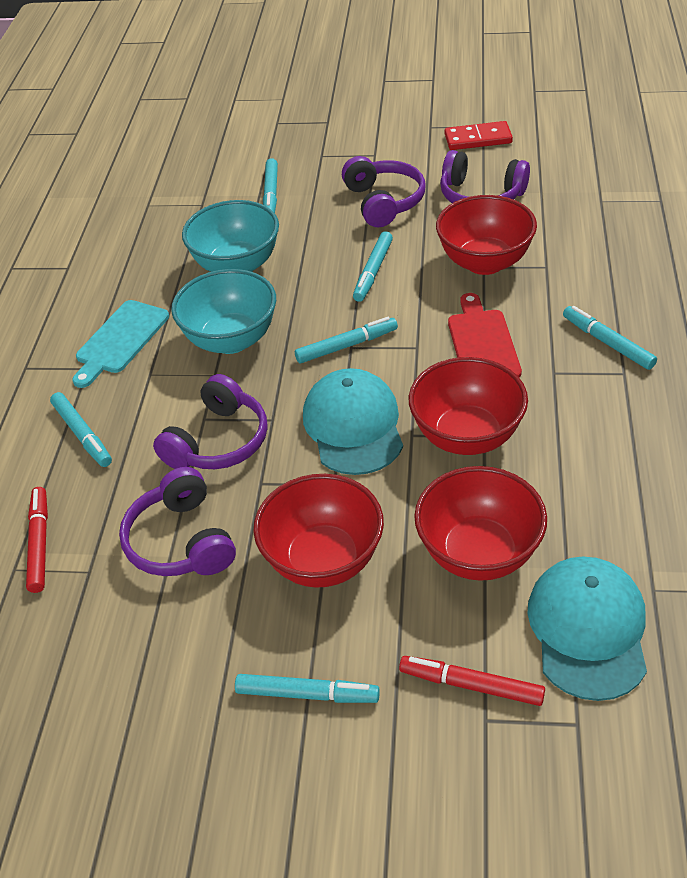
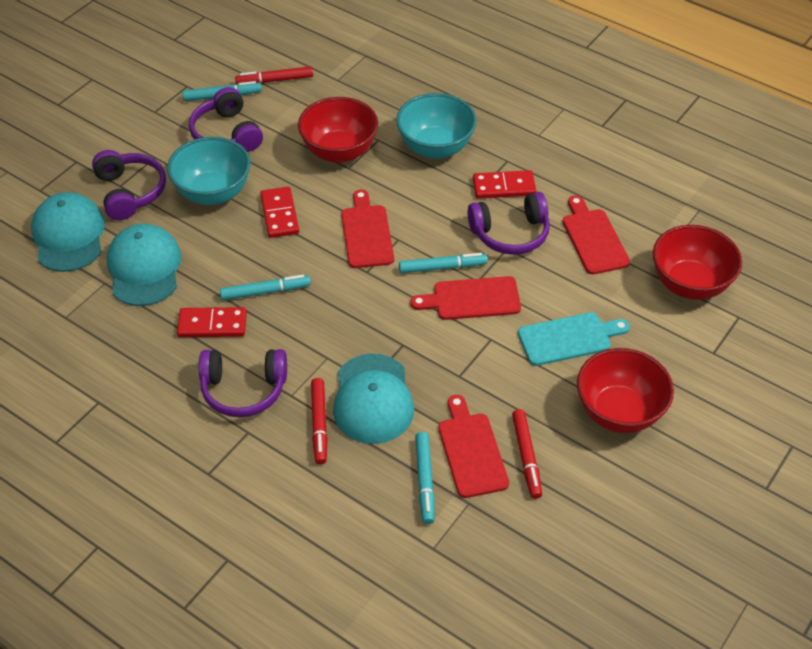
red bowl: 4 -> 3
red cutting board: 1 -> 4
red domino: 1 -> 3
red marker: 2 -> 3
turquoise cap: 2 -> 3
turquoise marker: 6 -> 4

